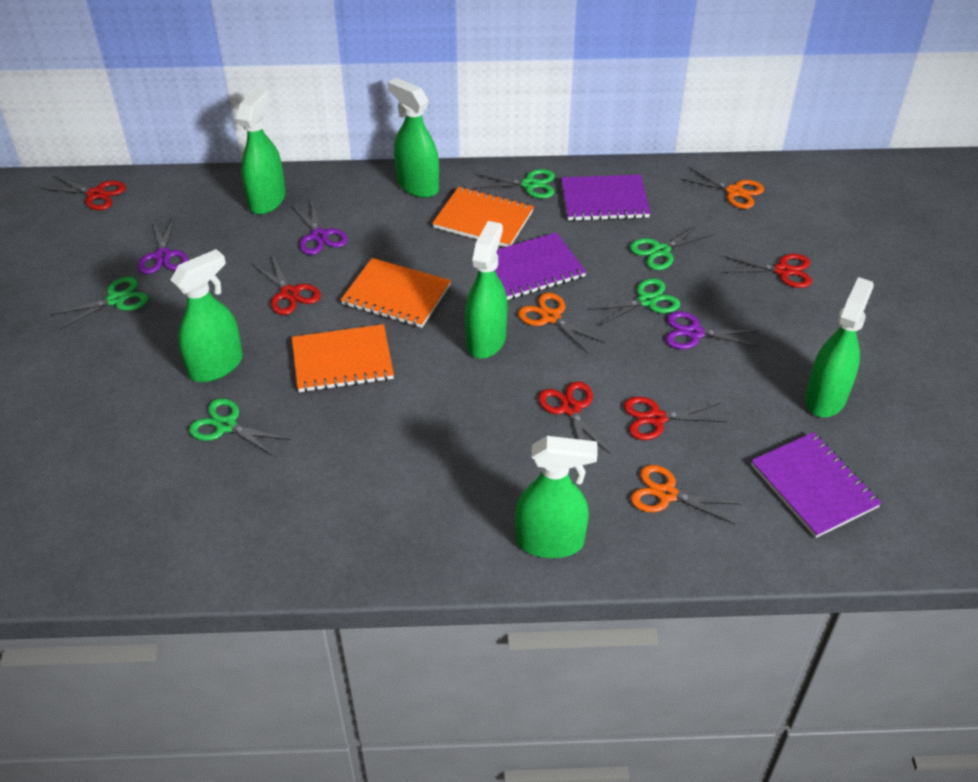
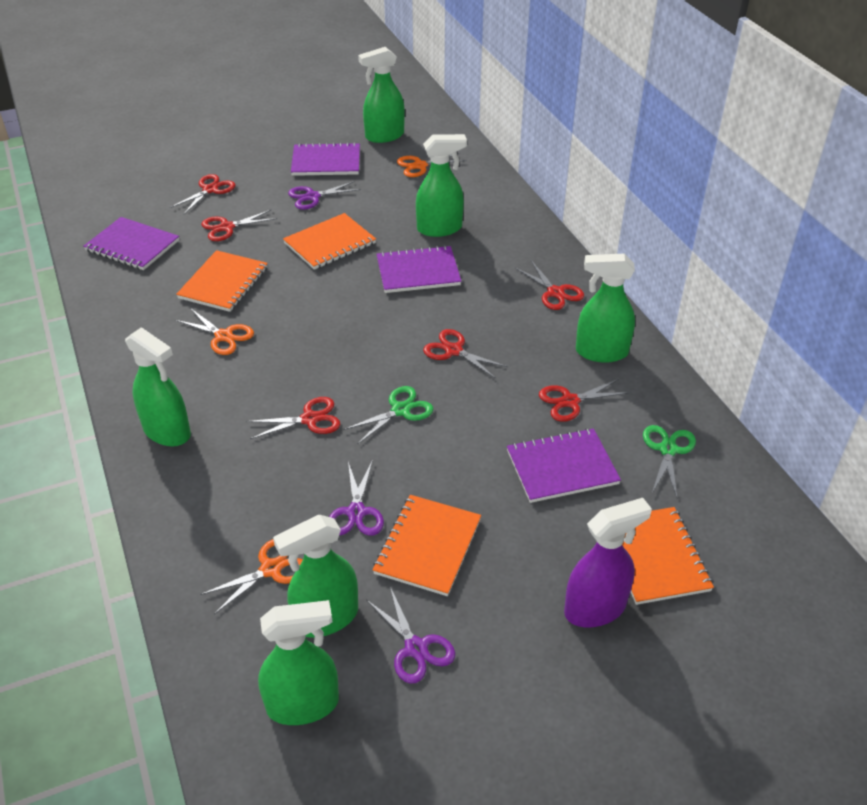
green scissors: 5 -> 2
orange notebook: 3 -> 4
purple notebook: 3 -> 4
purple spray bottle: 0 -> 1
red scissors: 5 -> 6

